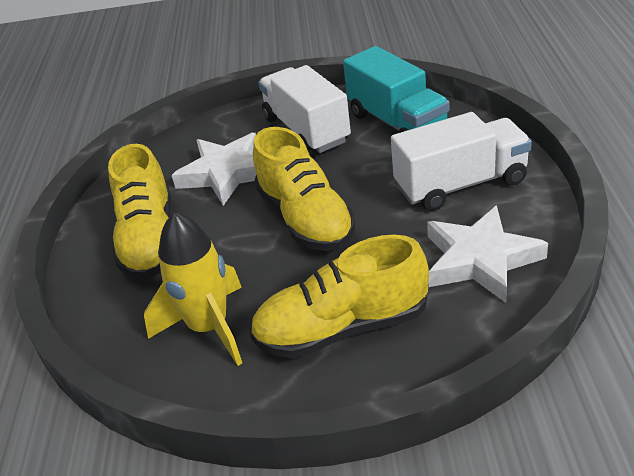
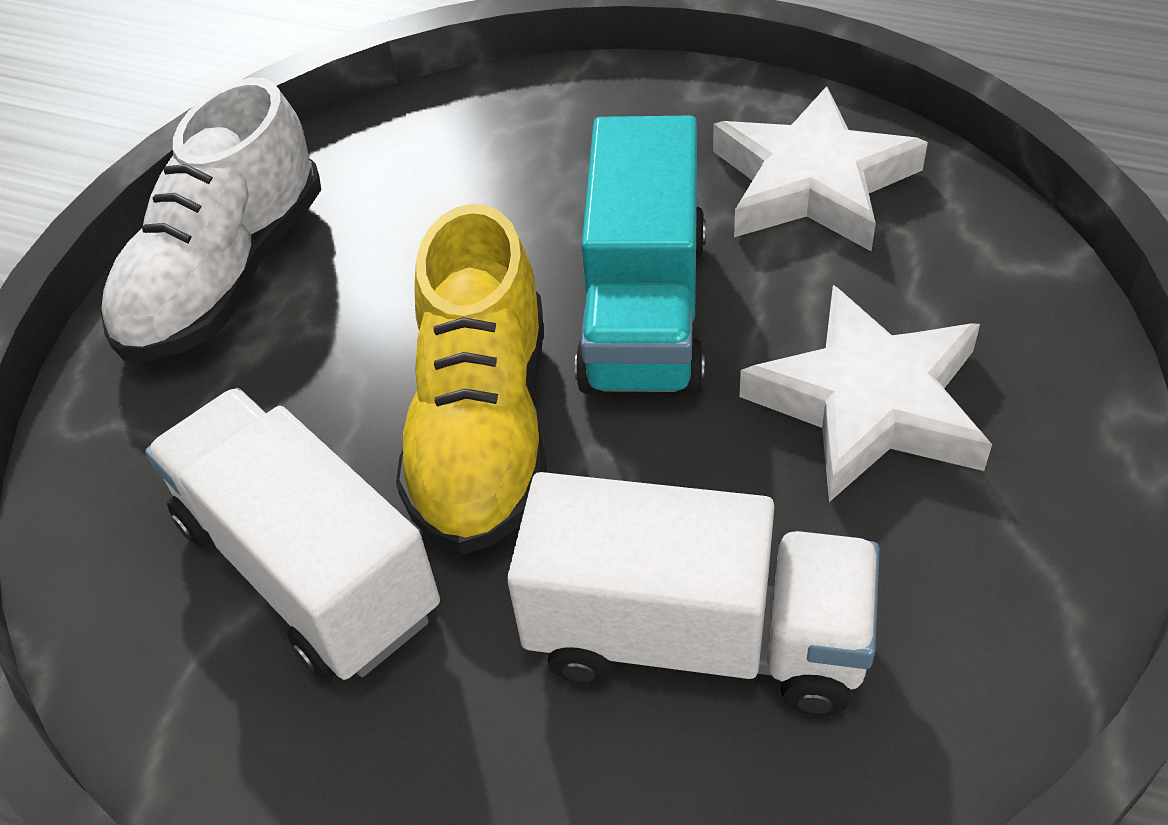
white shoe: 0 -> 1
yellow rocket: 1 -> 0
yellow shoe: 3 -> 1

